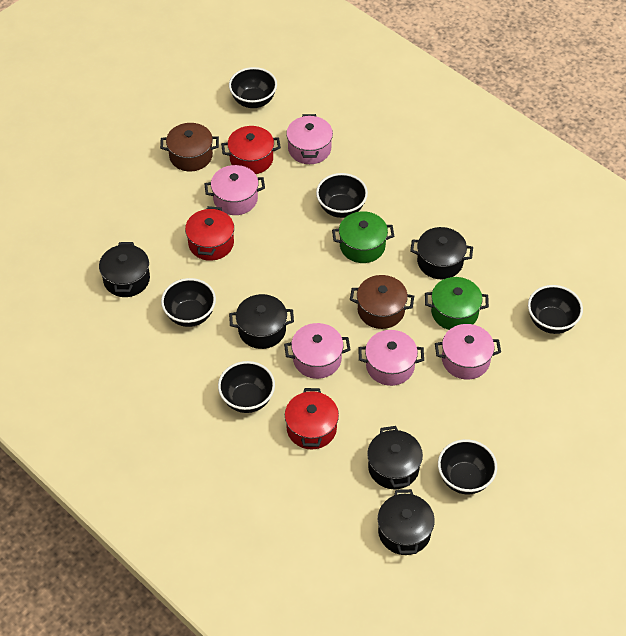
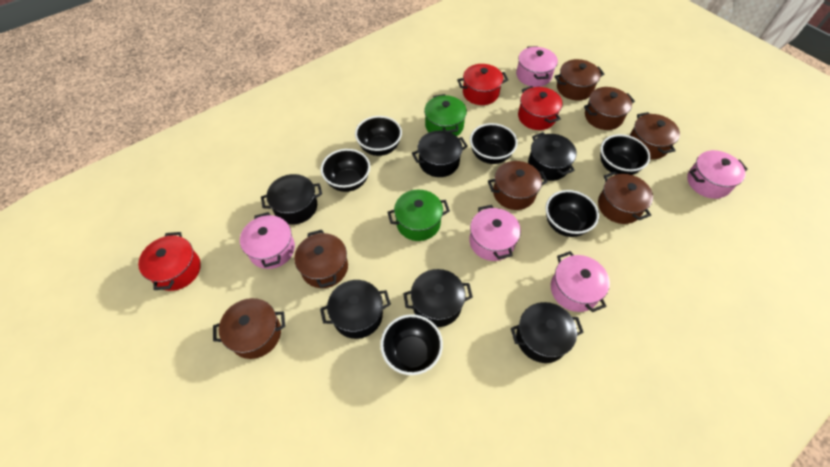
black pot: 5 -> 6
brown pot: 2 -> 7

